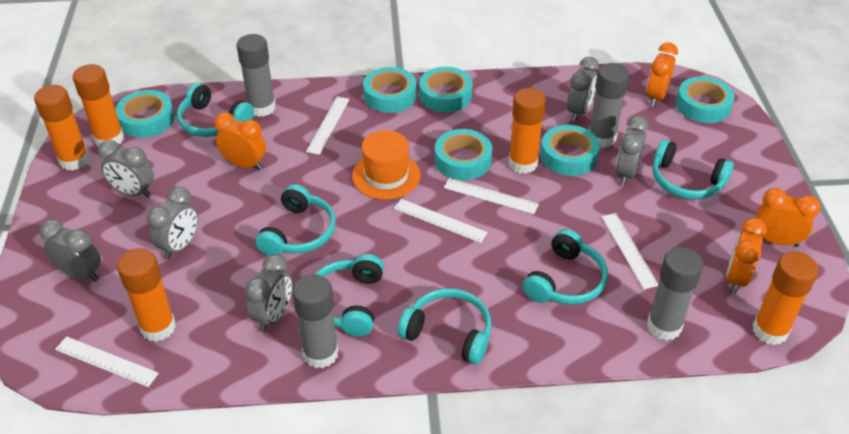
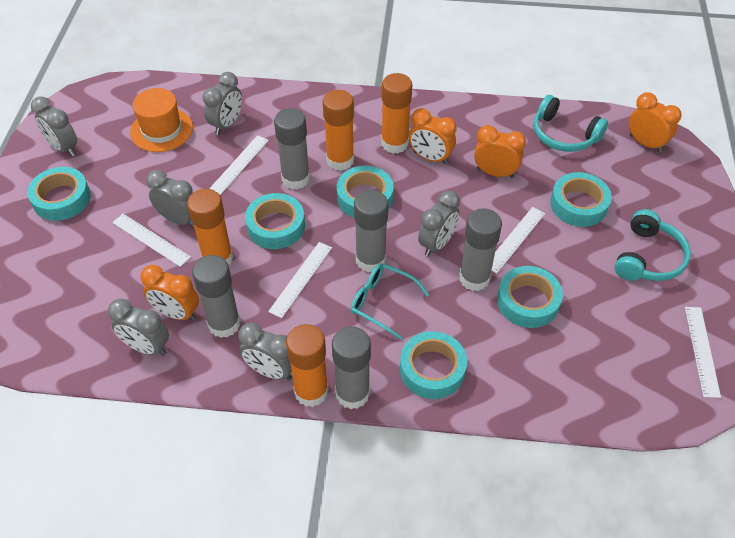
grey glue stick: 4 -> 5
orange glue stick: 5 -> 4
turquoise glasses: 0 -> 1
turquoise headphones: 6 -> 2

